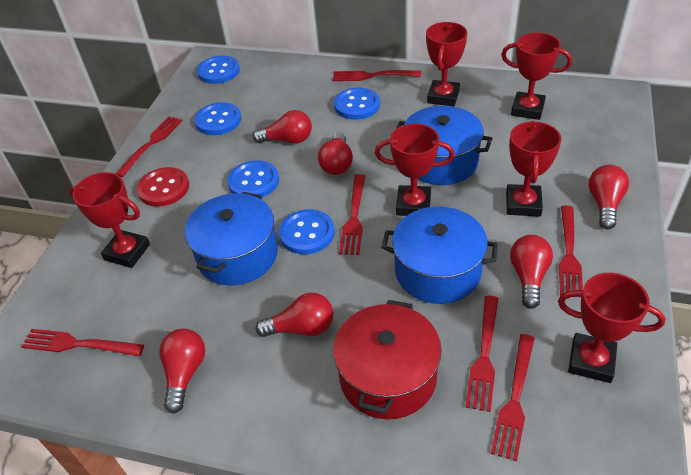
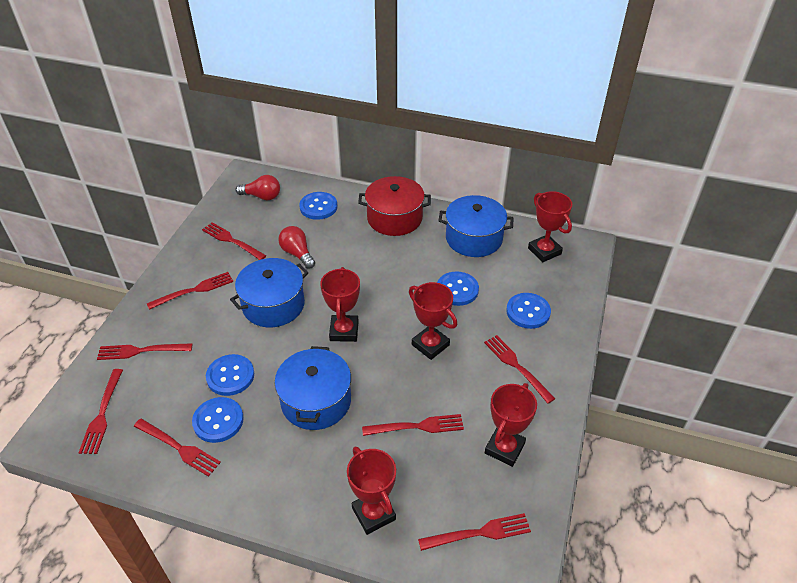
red button: 1 -> 0
red fork: 7 -> 8
red light bulb: 6 -> 2
red trophy: 6 -> 5

